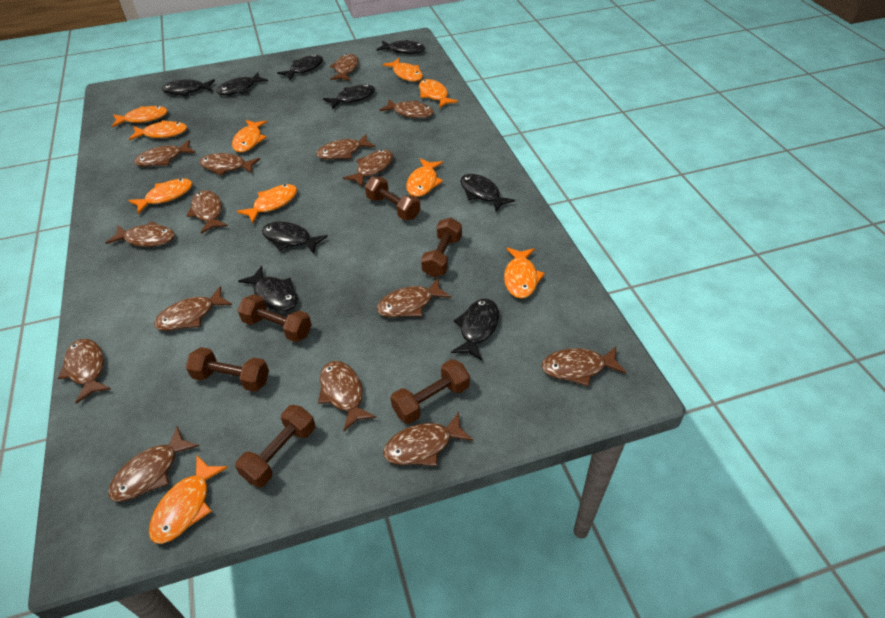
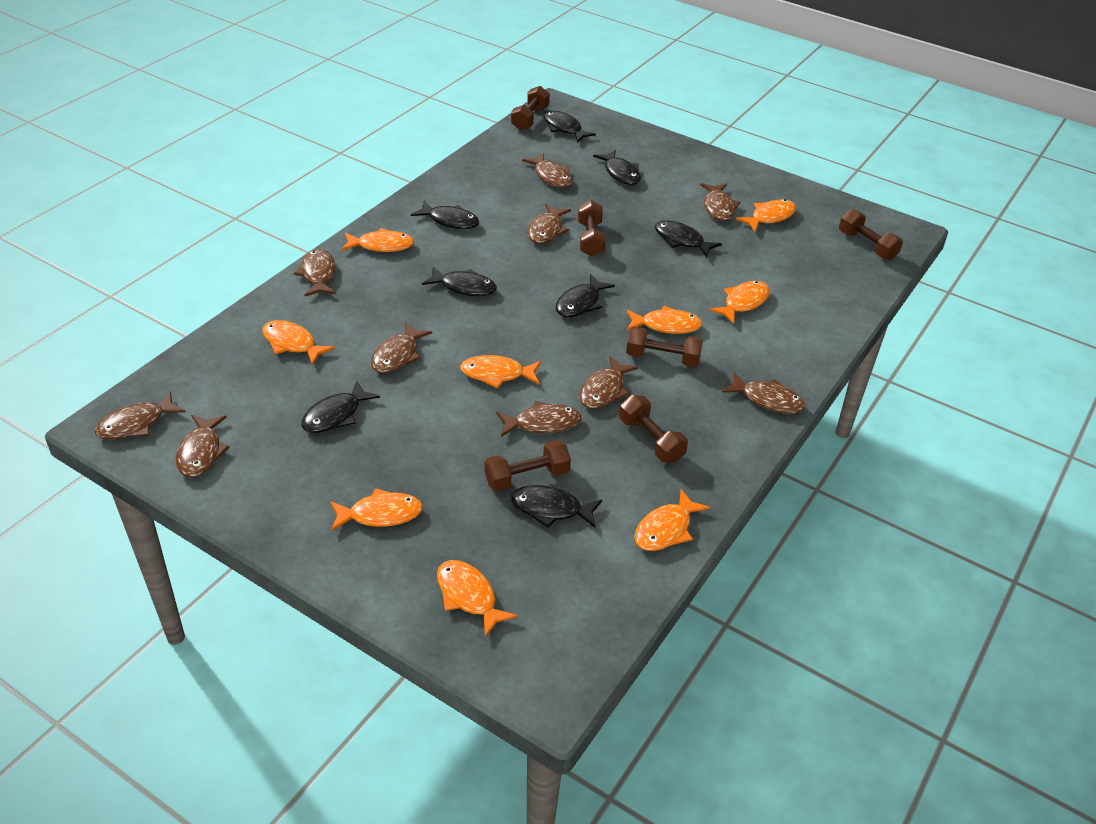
black fish: 9 -> 8
brown fish: 15 -> 10
orange fish: 10 -> 9

